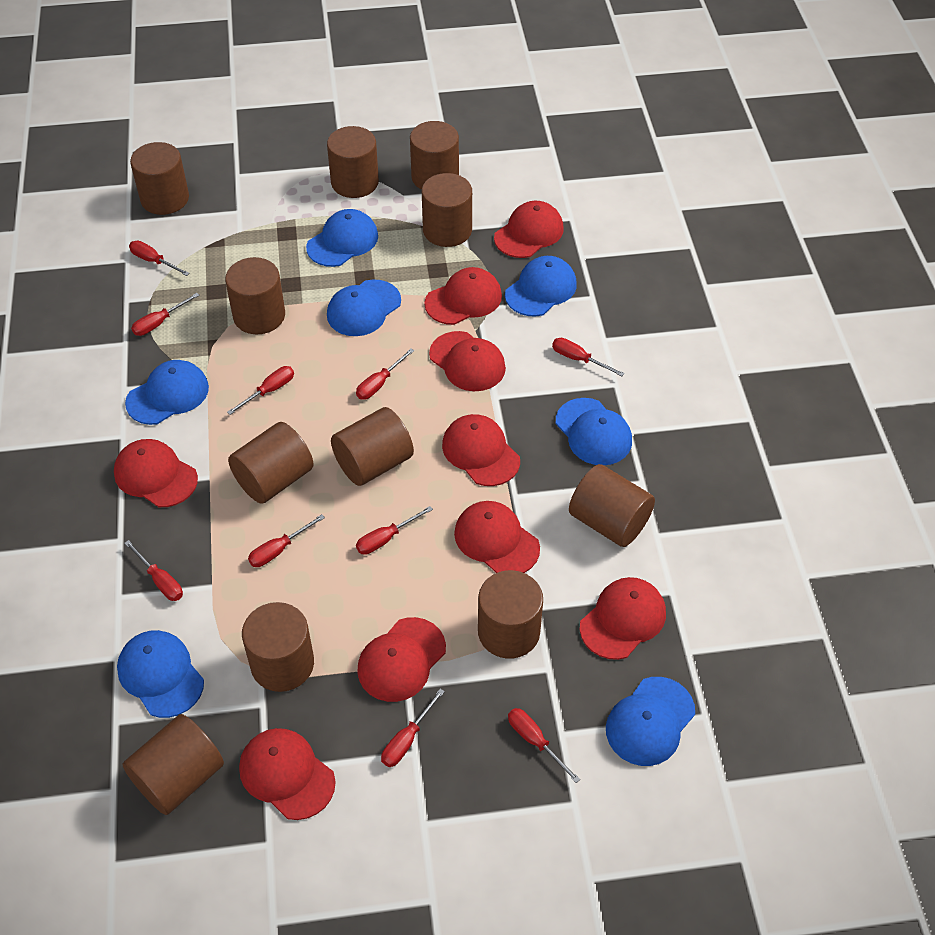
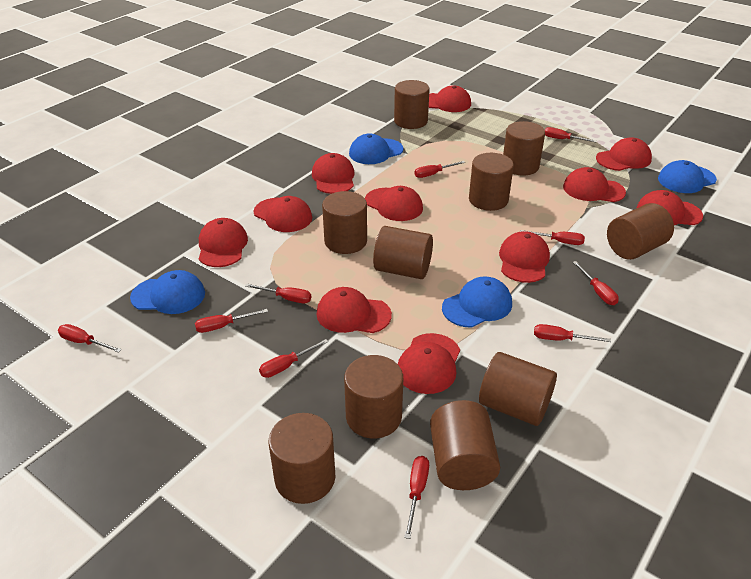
blue cap: 7 -> 4
brown cylinder: 11 -> 10
red cap: 9 -> 11

